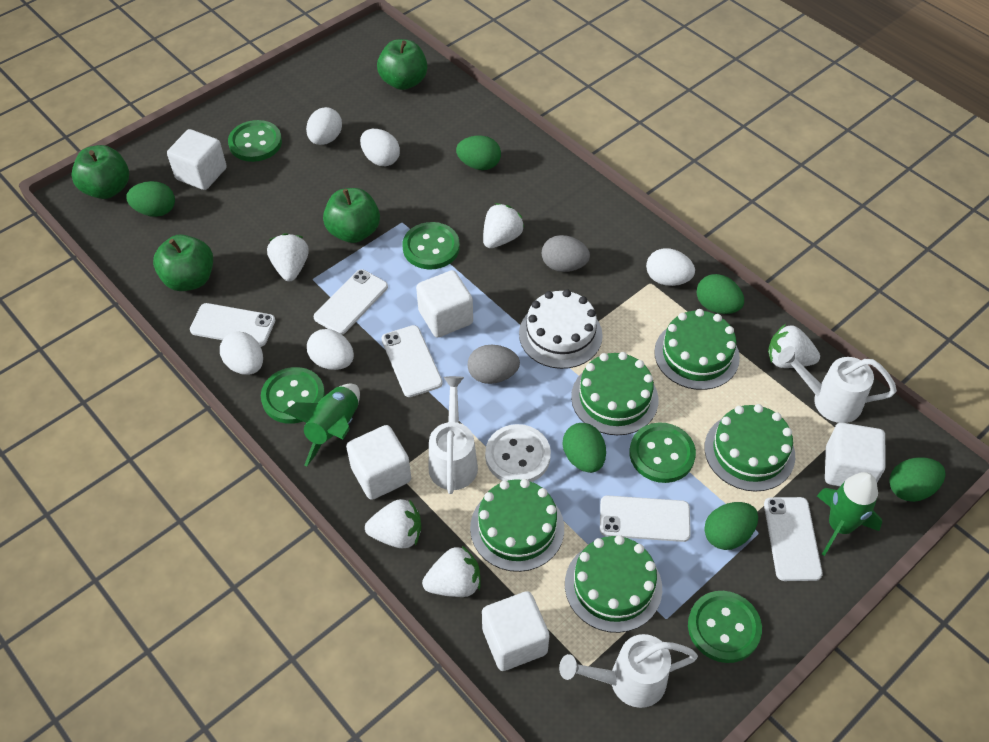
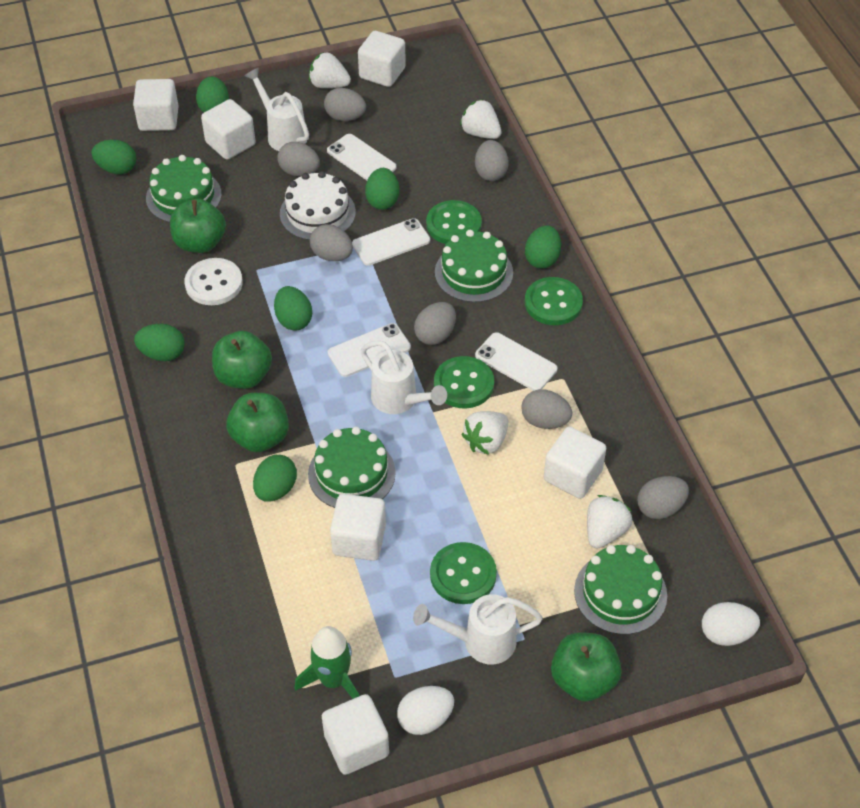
green button: 5 -> 4
green cake: 5 -> 4
green egg: 6 -> 7
green rocket: 2 -> 1
grey egg: 2 -> 7
white cube: 5 -> 6
white egg: 5 -> 2
white phone: 5 -> 4
white strawberry: 5 -> 4

